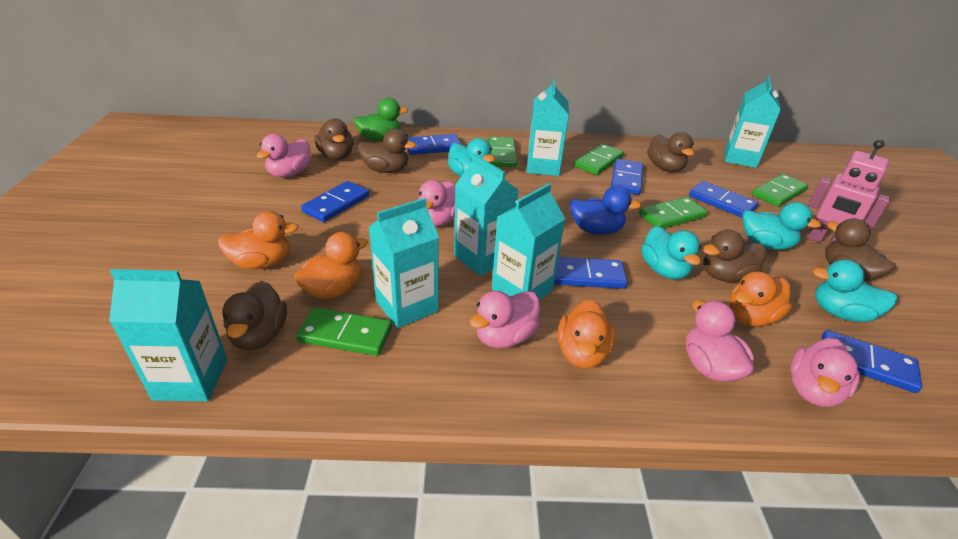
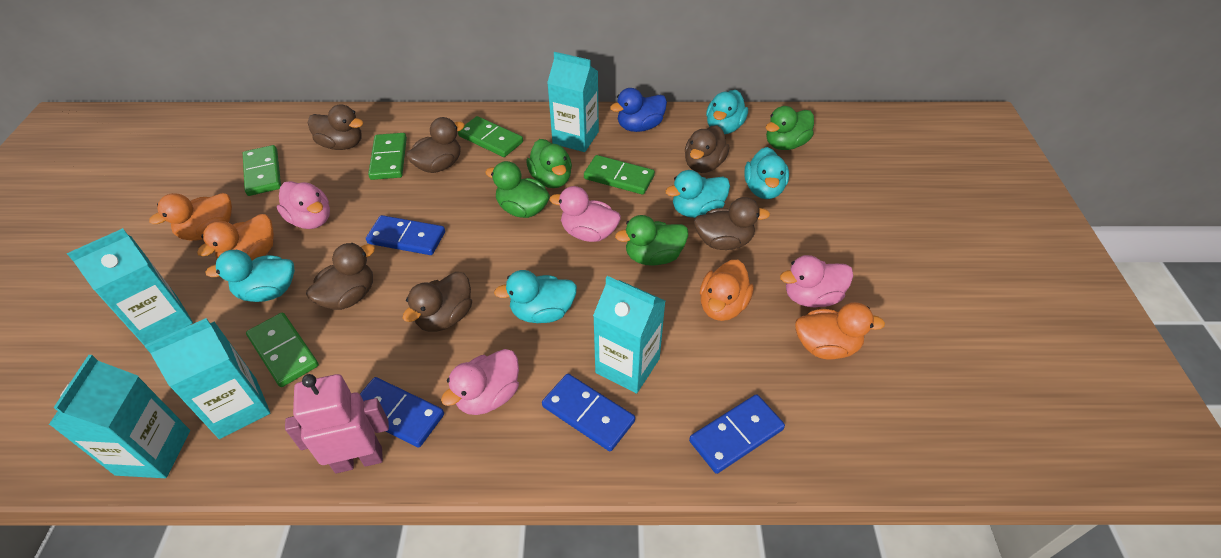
blue domino: 6 -> 4
green duck: 1 -> 4
pink duck: 5 -> 4
turquoise carton: 6 -> 5
turquoise duck: 4 -> 5

